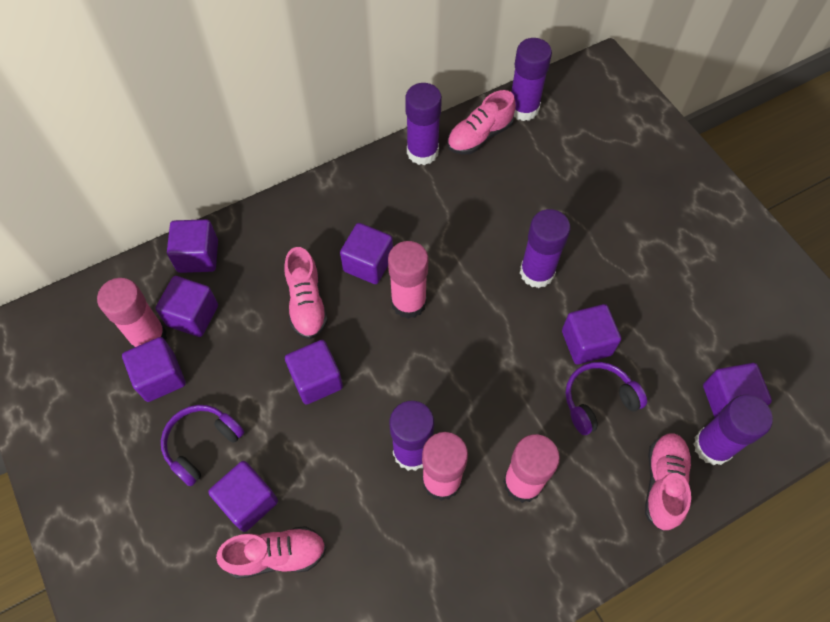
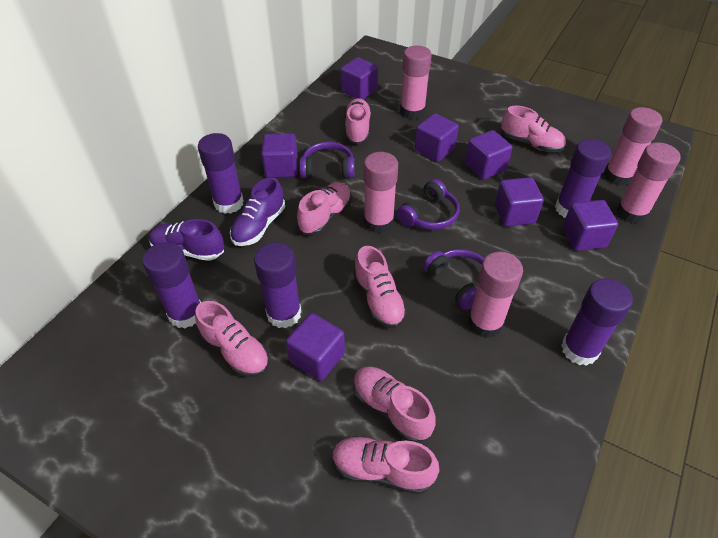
pink glue stick: 4 -> 5
pink shoe: 4 -> 7
purple cube: 8 -> 7
purple headphones: 2 -> 3
purple shoe: 0 -> 2

